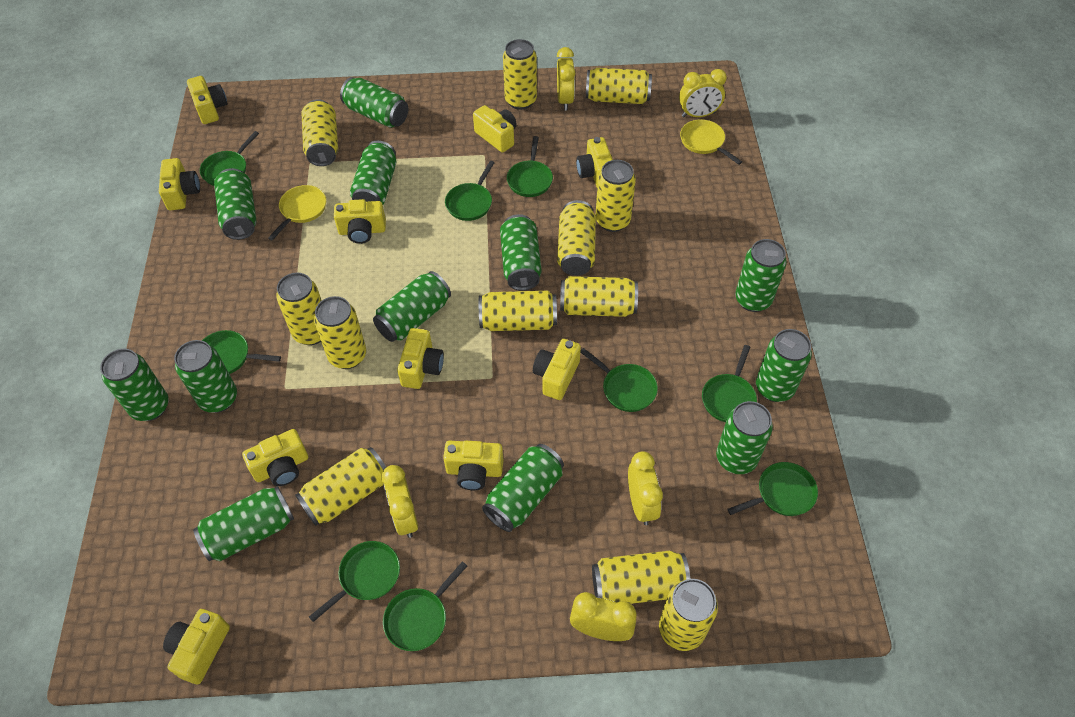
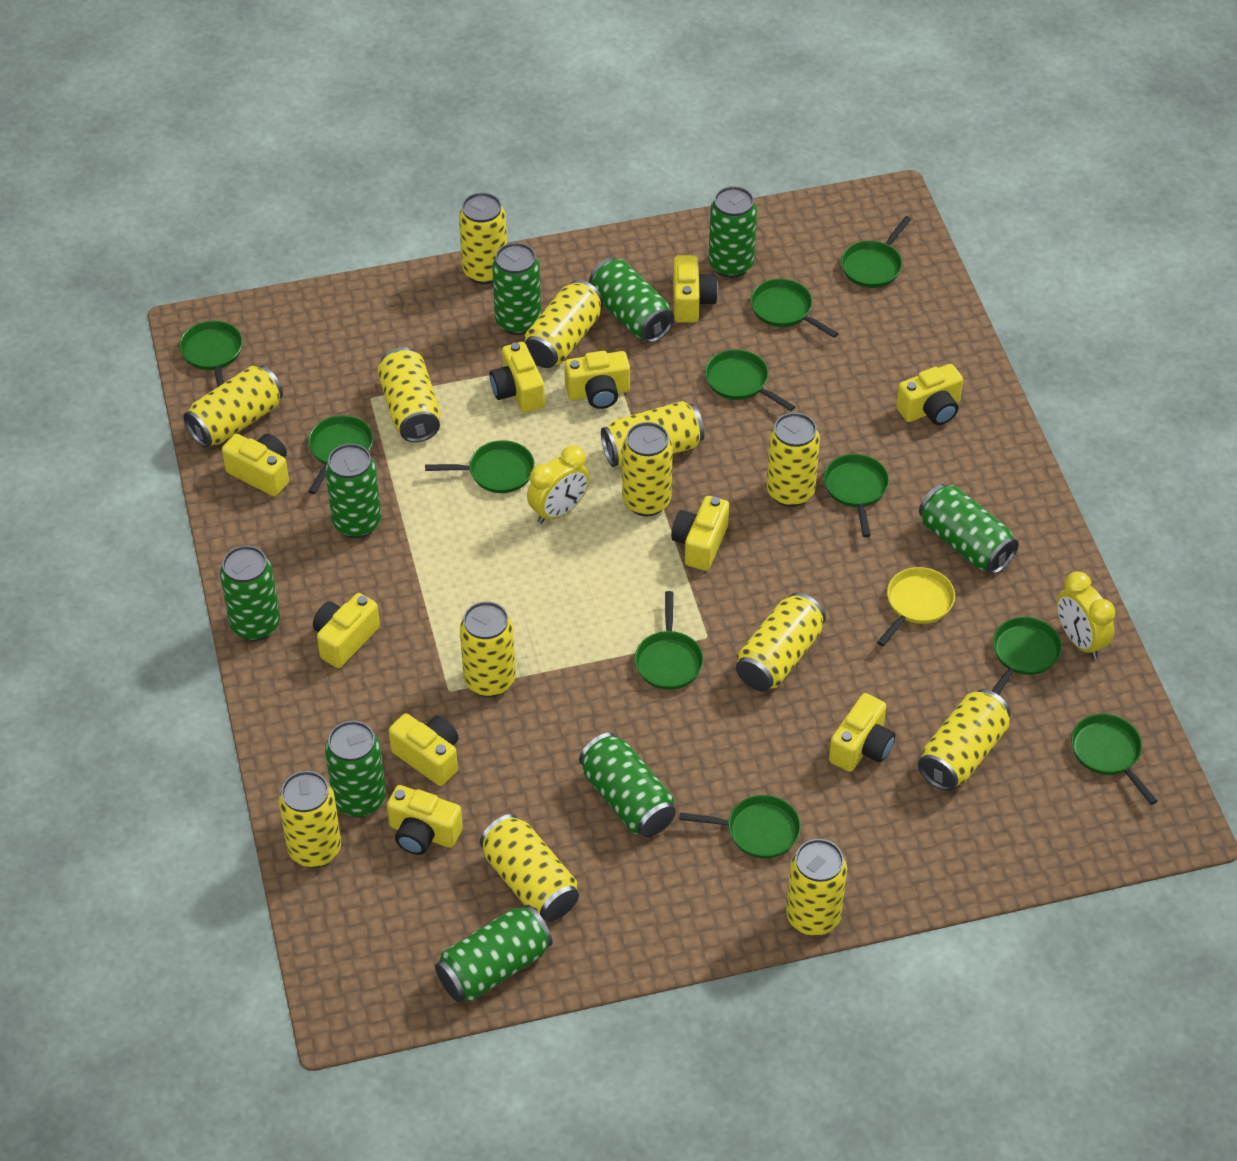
green can: 12 -> 9
green pan: 9 -> 11
yellow can: 12 -> 13
yellow clock: 5 -> 2
yellow pan: 2 -> 1

